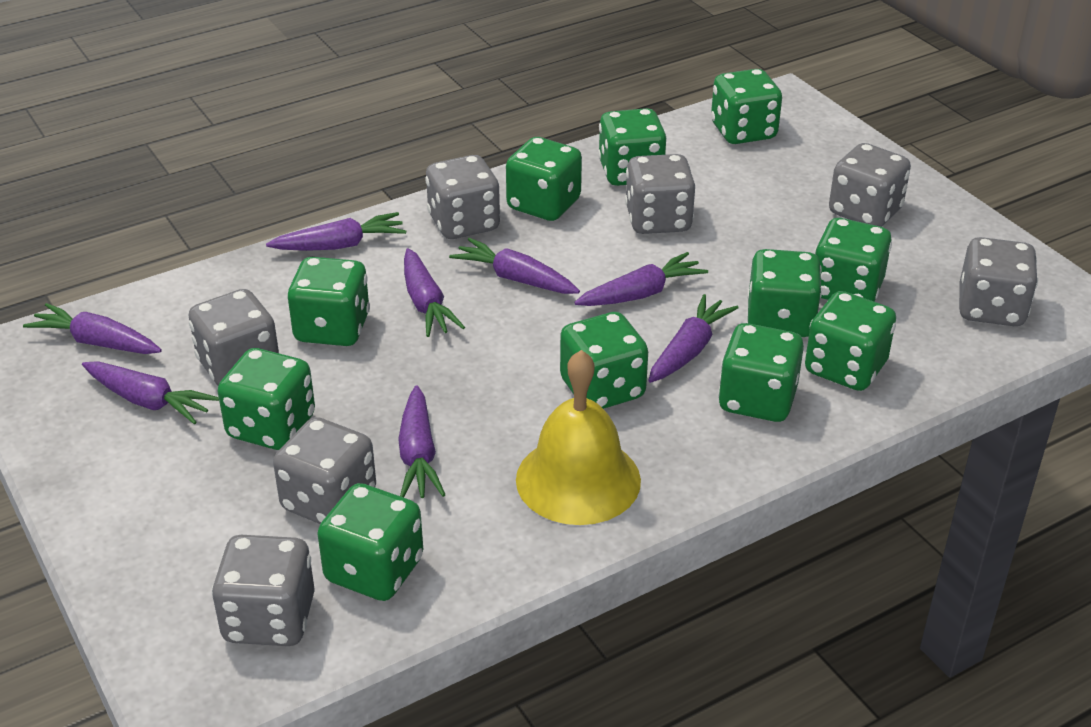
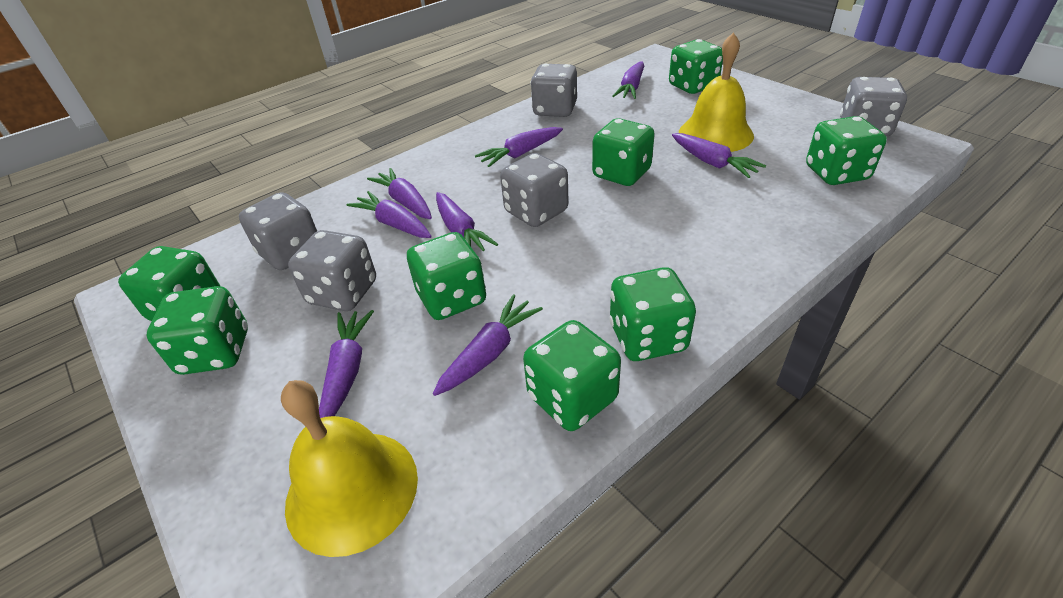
green dice: 11 -> 8
grey dice: 7 -> 5
yellow bell: 1 -> 2

